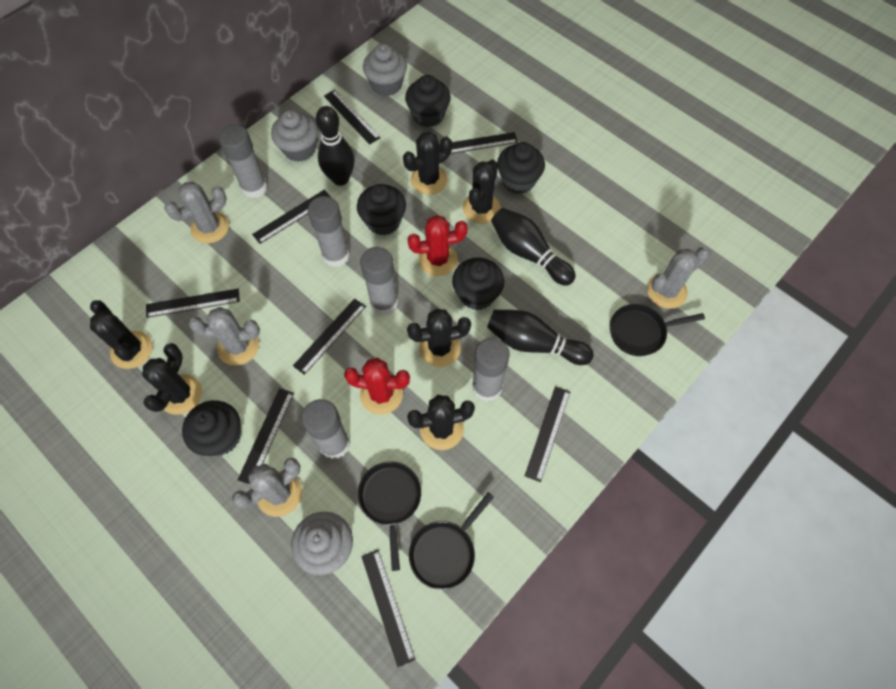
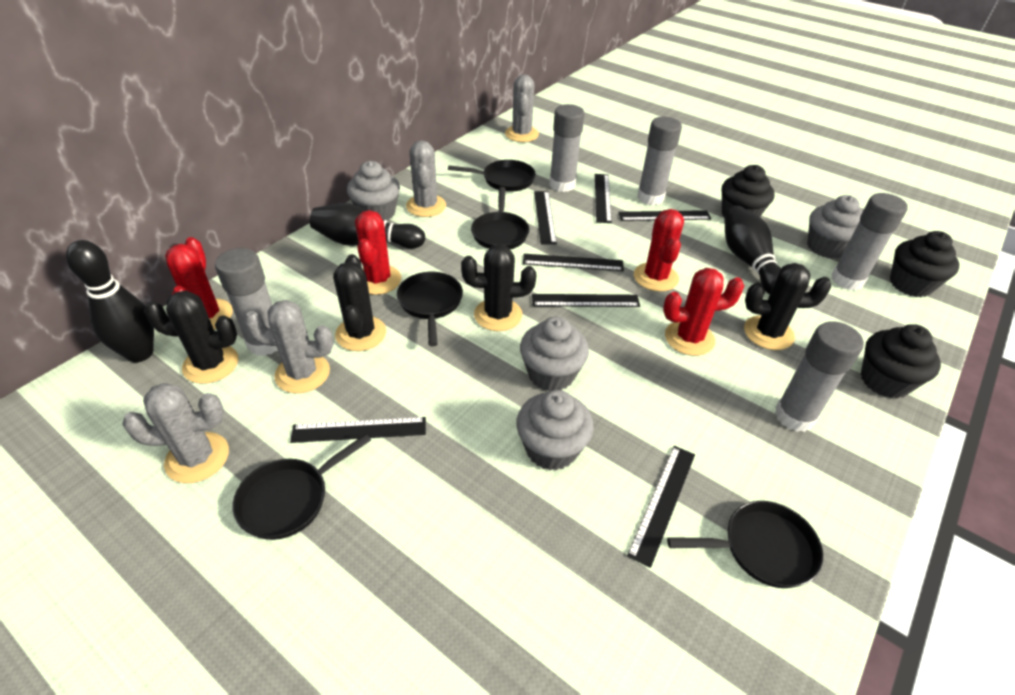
black cactus: 6 -> 4
black cupcake: 5 -> 3
black pan: 3 -> 5
black ruler: 8 -> 7
grey cupcake: 3 -> 4
red cactus: 2 -> 4

